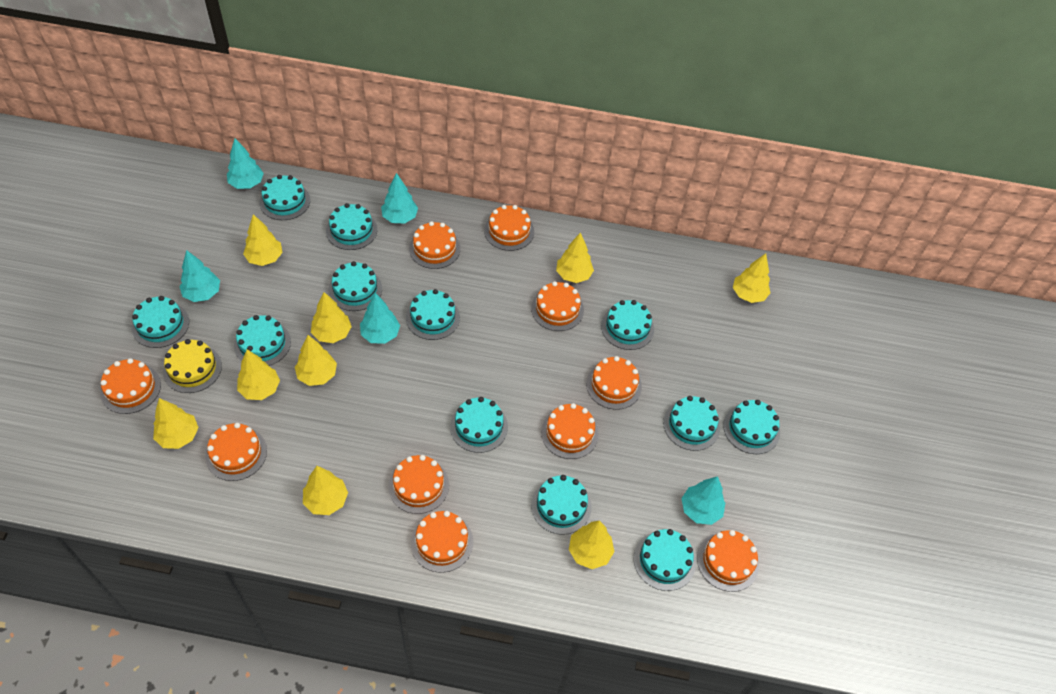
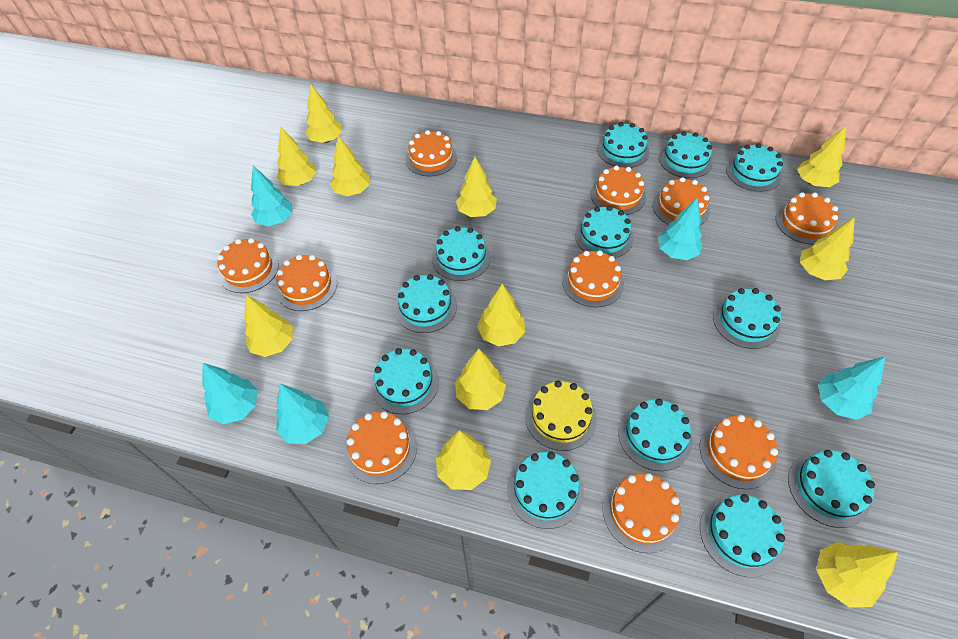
yellow tree: 9 -> 11

